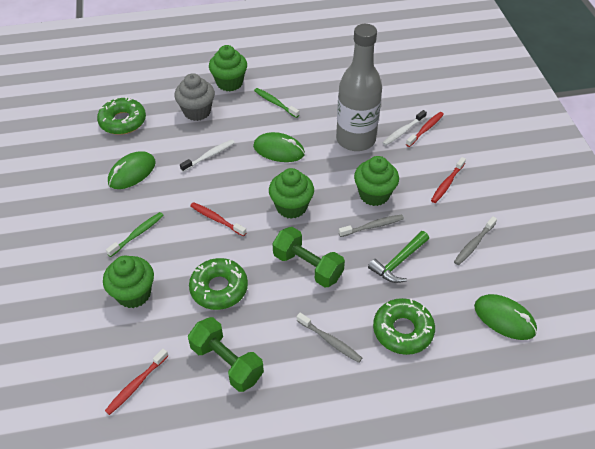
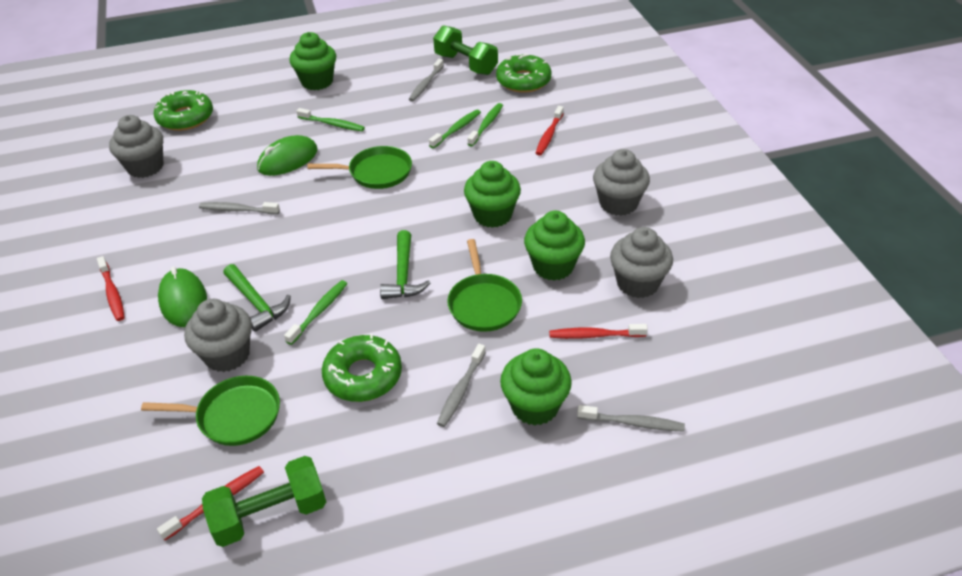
green hammer: 1 -> 2
green mouse: 3 -> 2
green pan: 0 -> 3
green toothbrush: 2 -> 4
grey bottle: 1 -> 0
grey cupcake: 1 -> 4
grey toothbrush: 3 -> 4
white toothbrush: 2 -> 0

